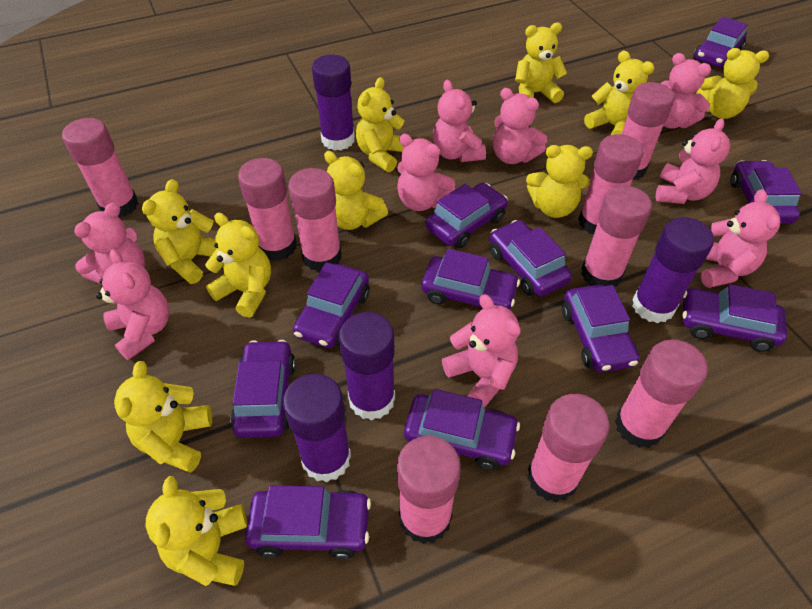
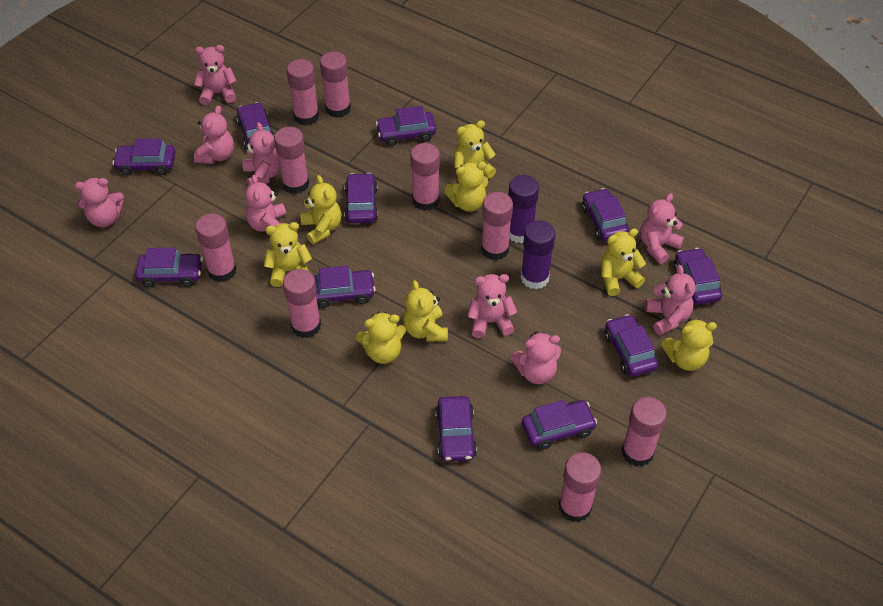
purple glue stick: 4 -> 2
yellow teddy bear: 10 -> 8

